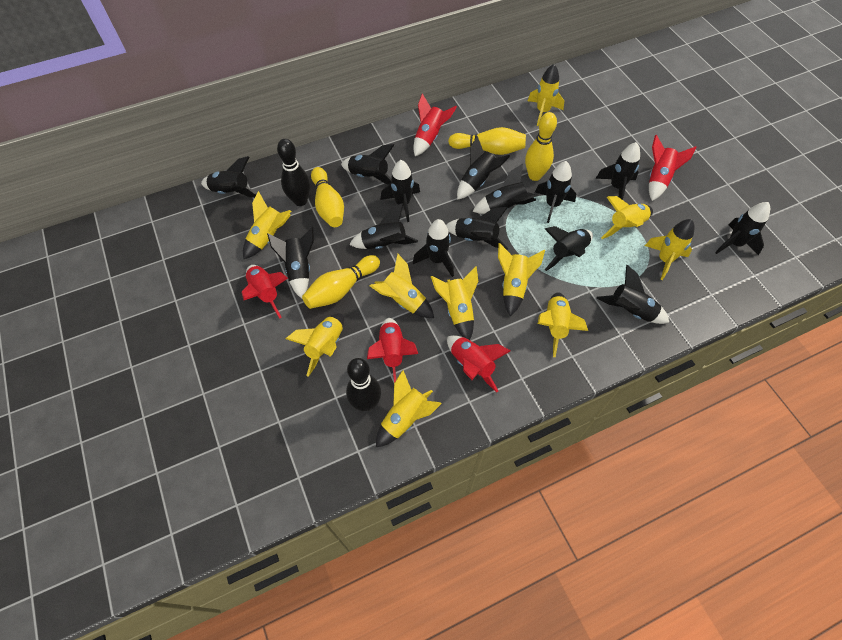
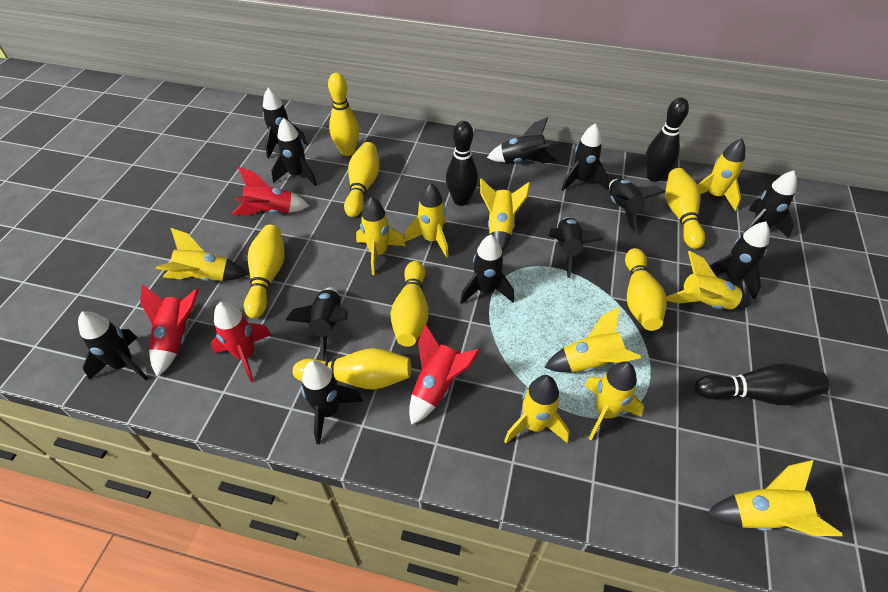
black bowling pin: 2 -> 3
black rocket: 14 -> 12
red rocket: 5 -> 4
yellow bowling pin: 4 -> 7

